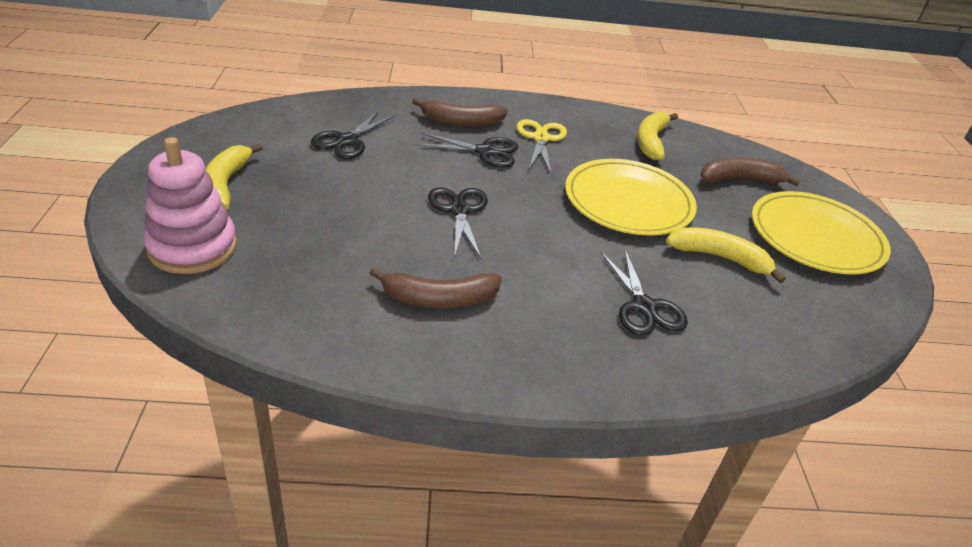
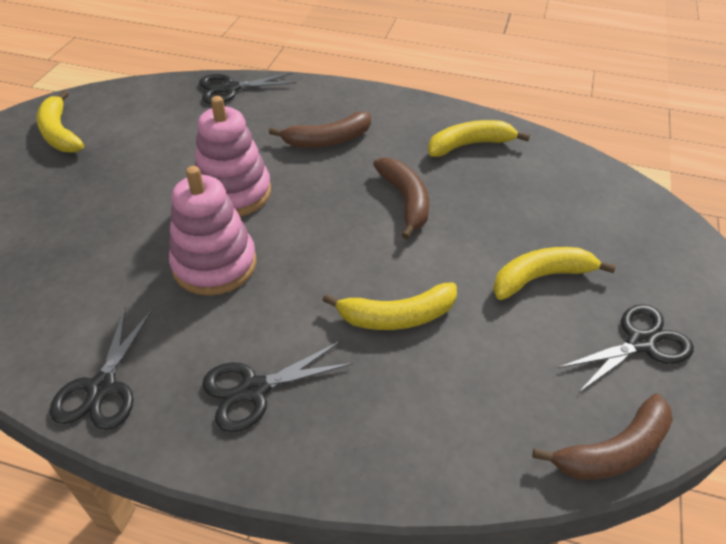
pink stacking toy: 1 -> 2
yellow banana: 3 -> 4
yellow plate: 2 -> 0
yellow scissors: 1 -> 0

